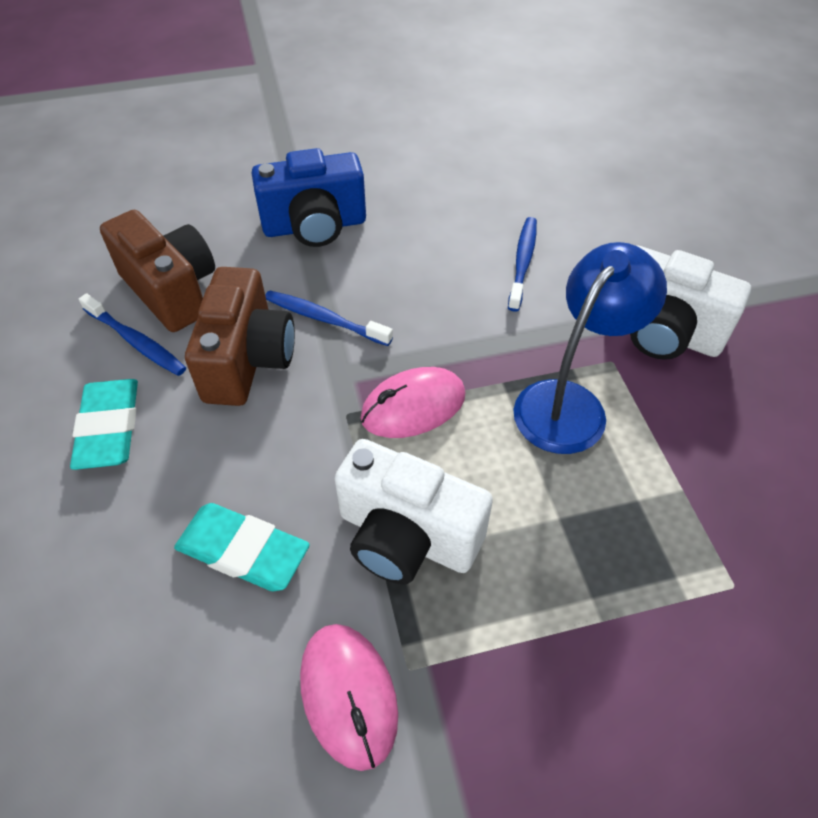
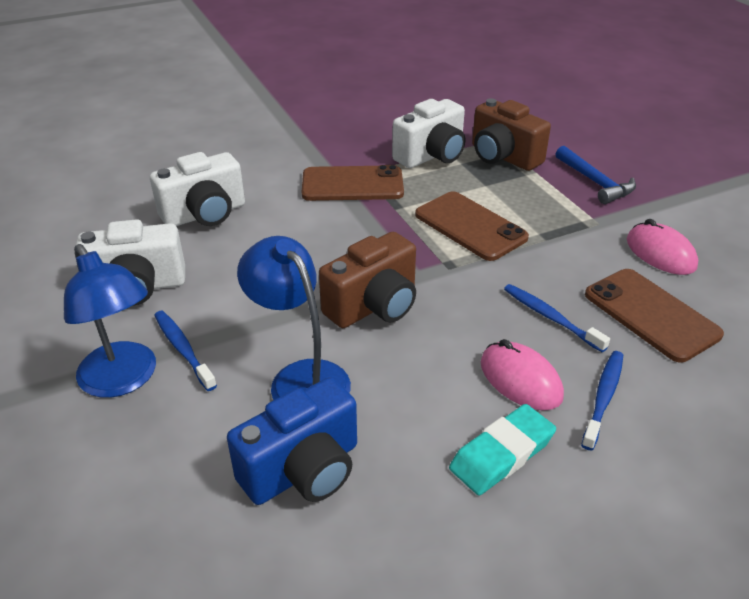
blue hammer: 0 -> 1
blue lamp: 1 -> 2
brown phone: 0 -> 3
turquoise eraser: 2 -> 1
white camera: 2 -> 3

